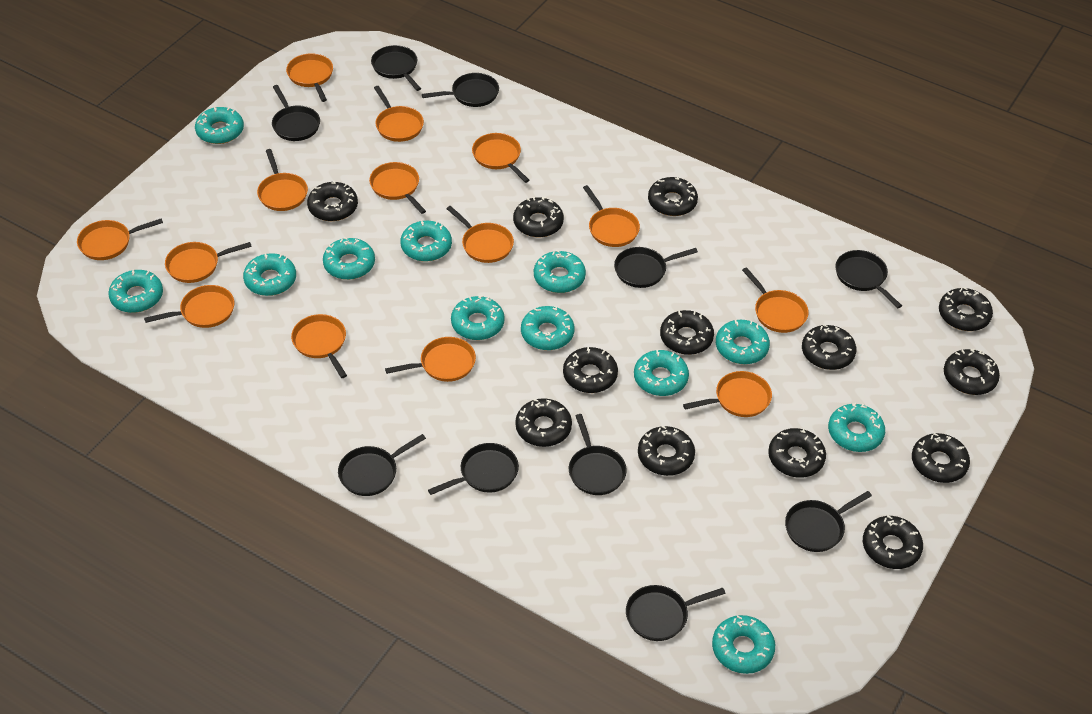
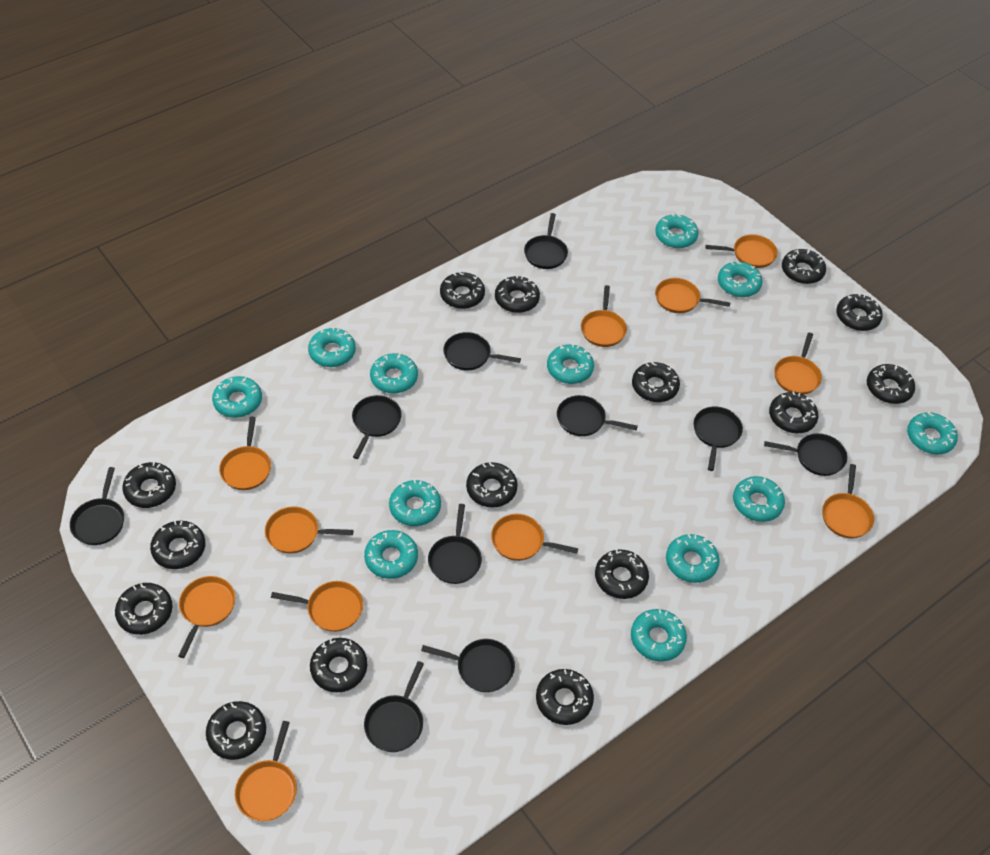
black donut: 13 -> 15
orange pan: 14 -> 11

